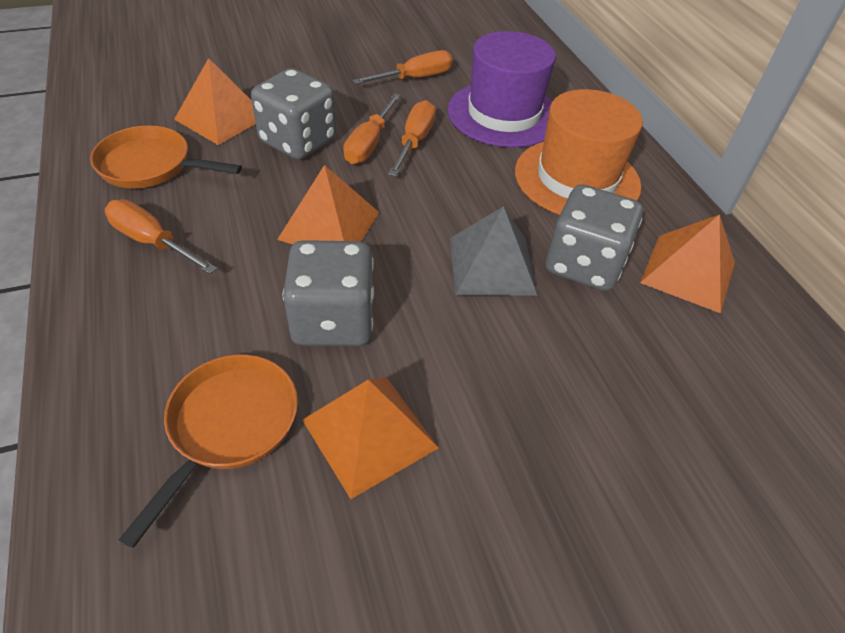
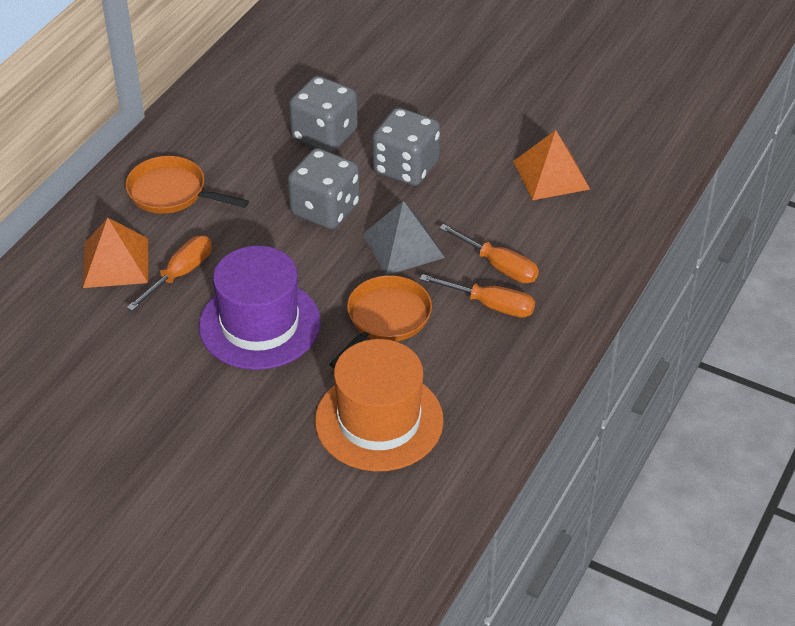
orange pyramid: 4 -> 2
orange screwdriver: 4 -> 3

